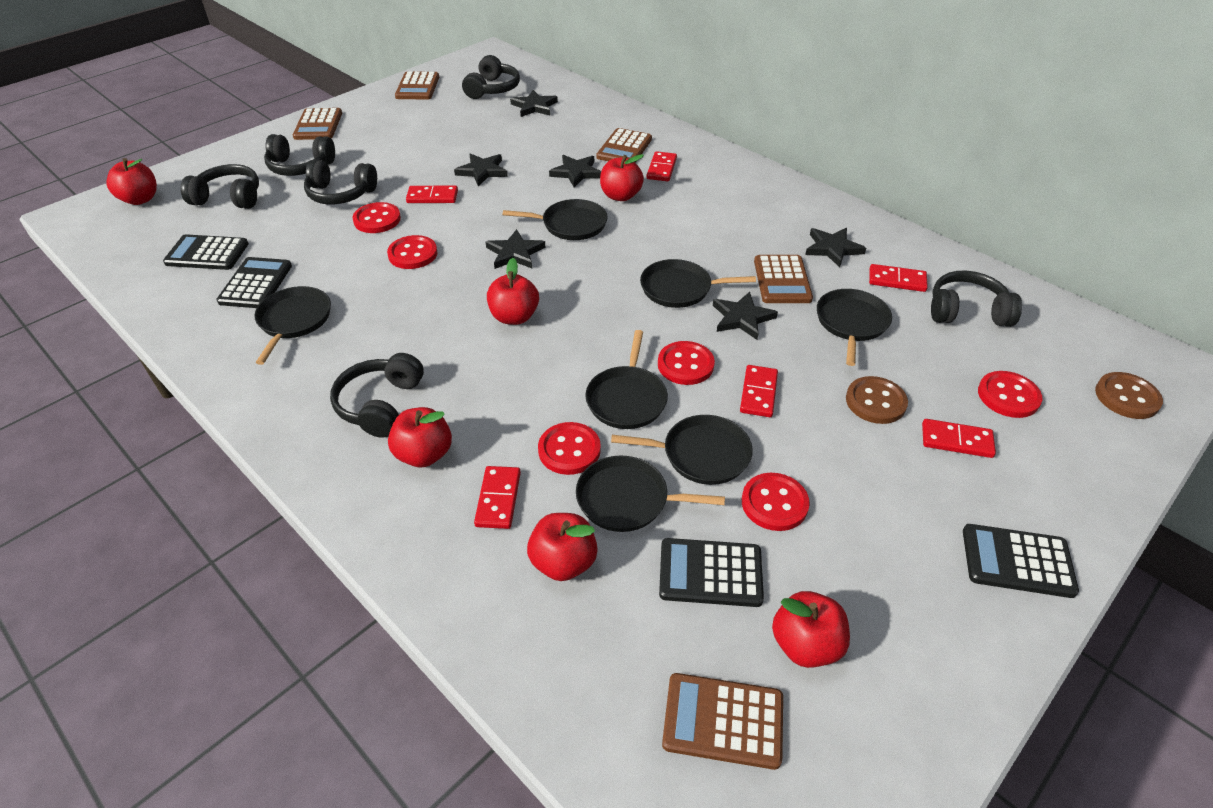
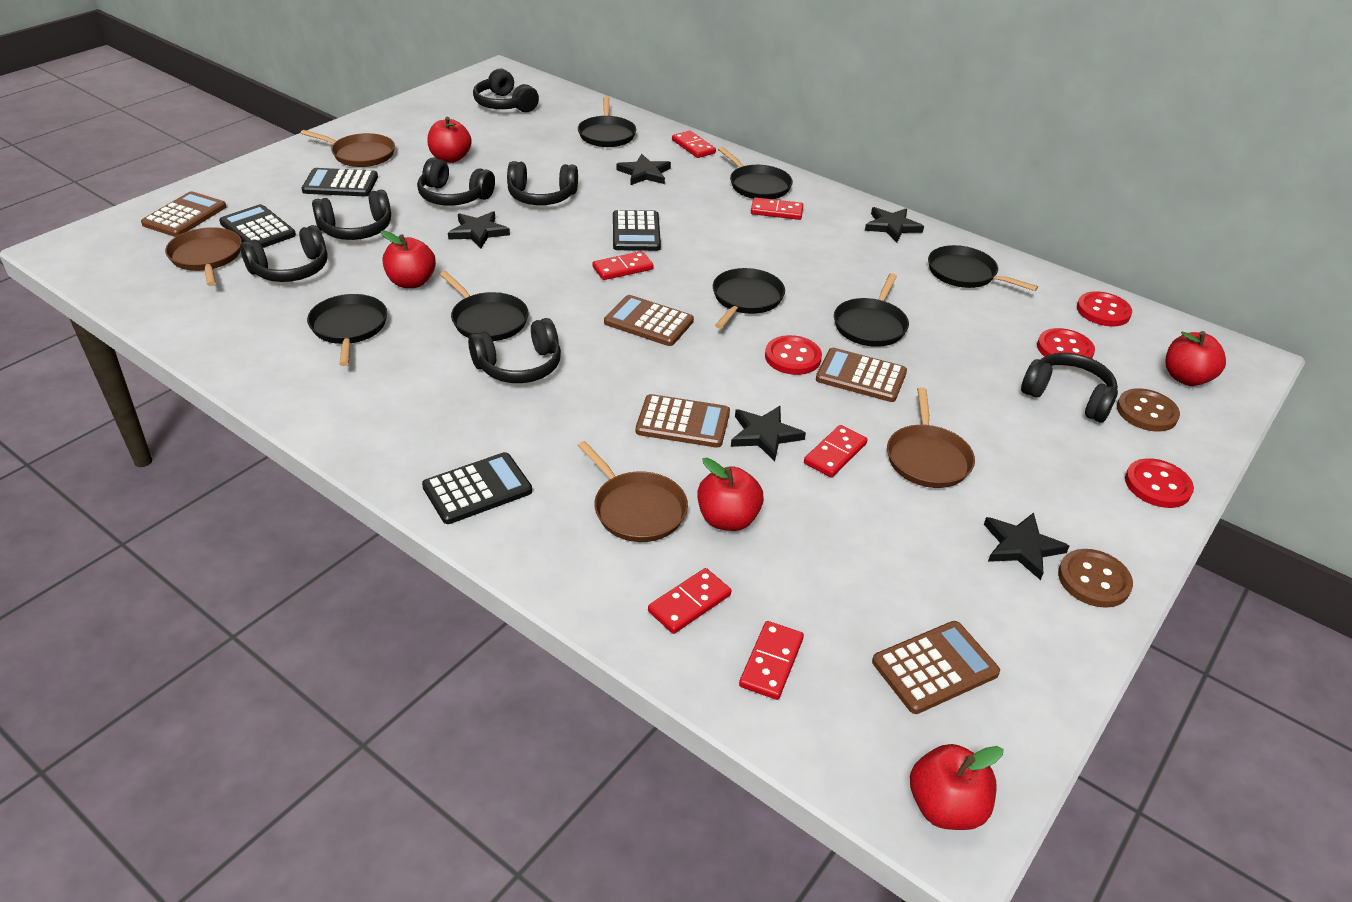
black headphones: 6 -> 7
black star: 6 -> 5
brown pan: 0 -> 4
red apple: 6 -> 5
red button: 6 -> 4

